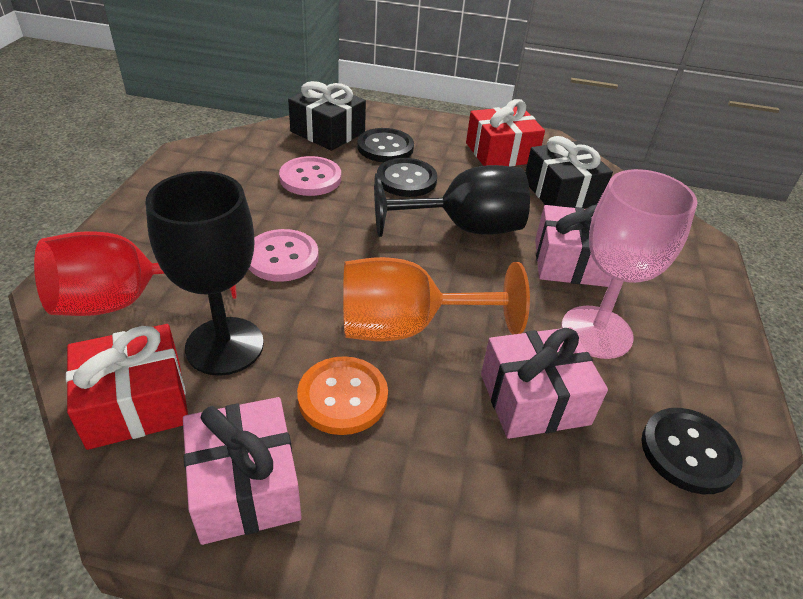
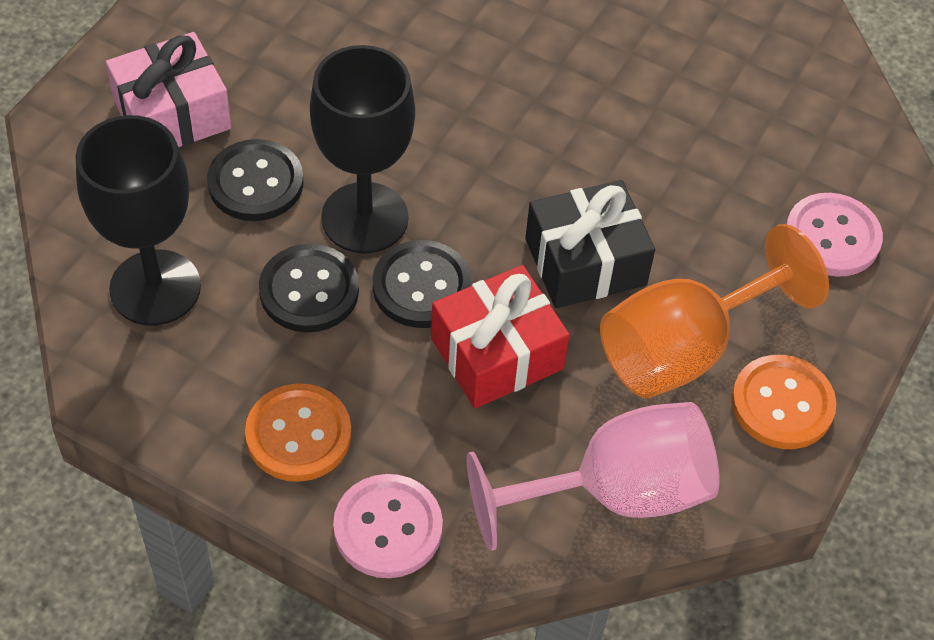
black gift: 2 -> 1
orange button: 1 -> 2
pink gift: 3 -> 1
red gift: 2 -> 1
red goblet: 1 -> 0

